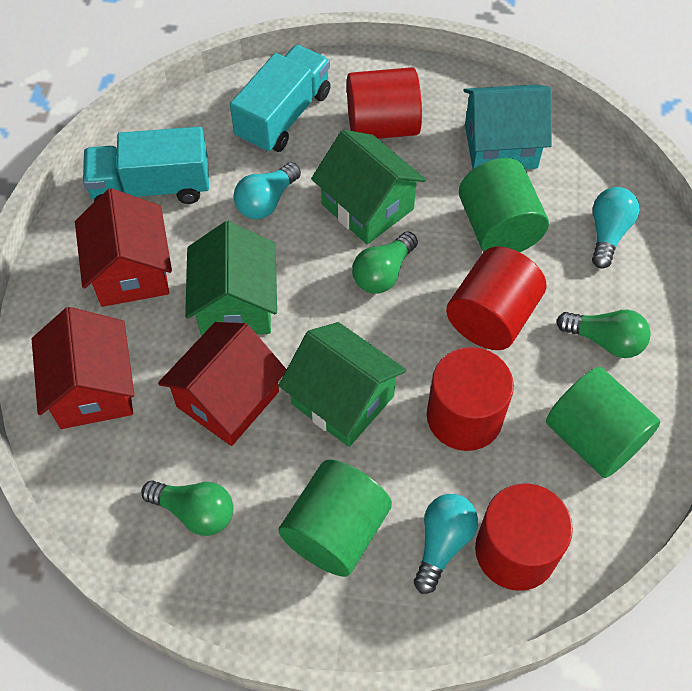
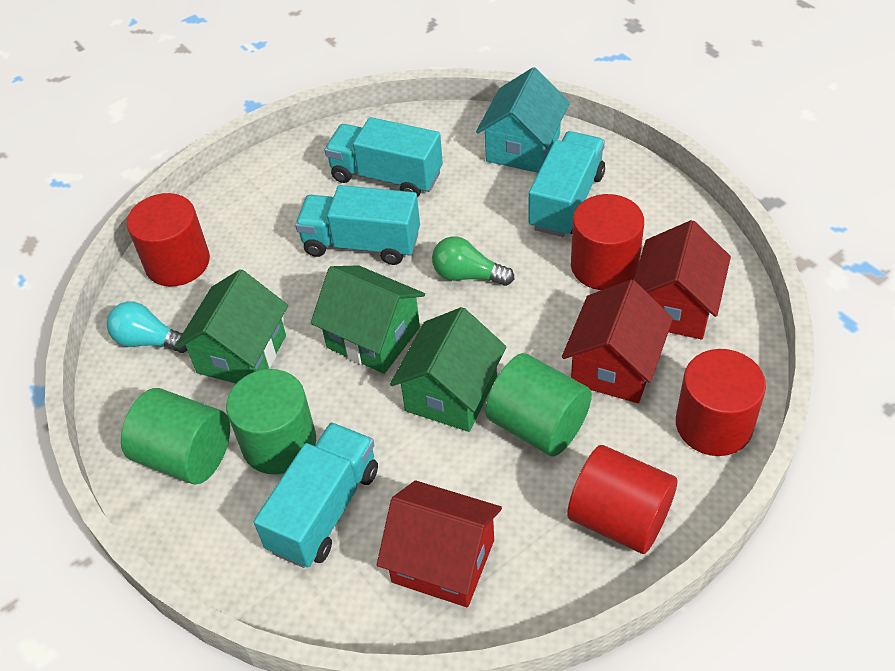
green light bulb: 3 -> 1
turquoise light bulb: 3 -> 1
turquoise truck: 2 -> 4

